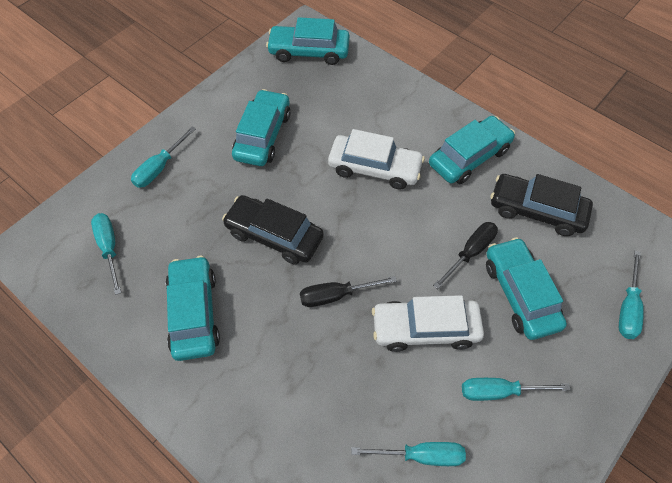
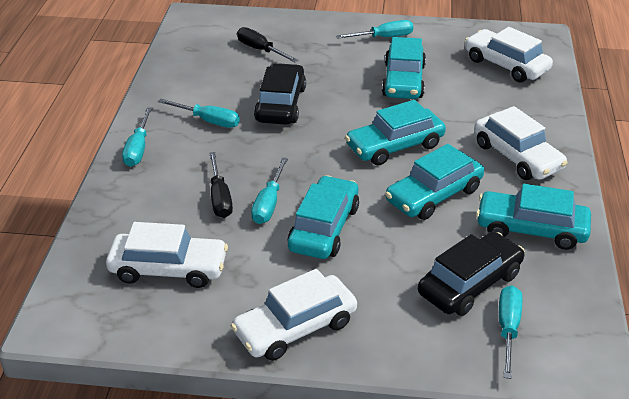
white car: 2 -> 4

